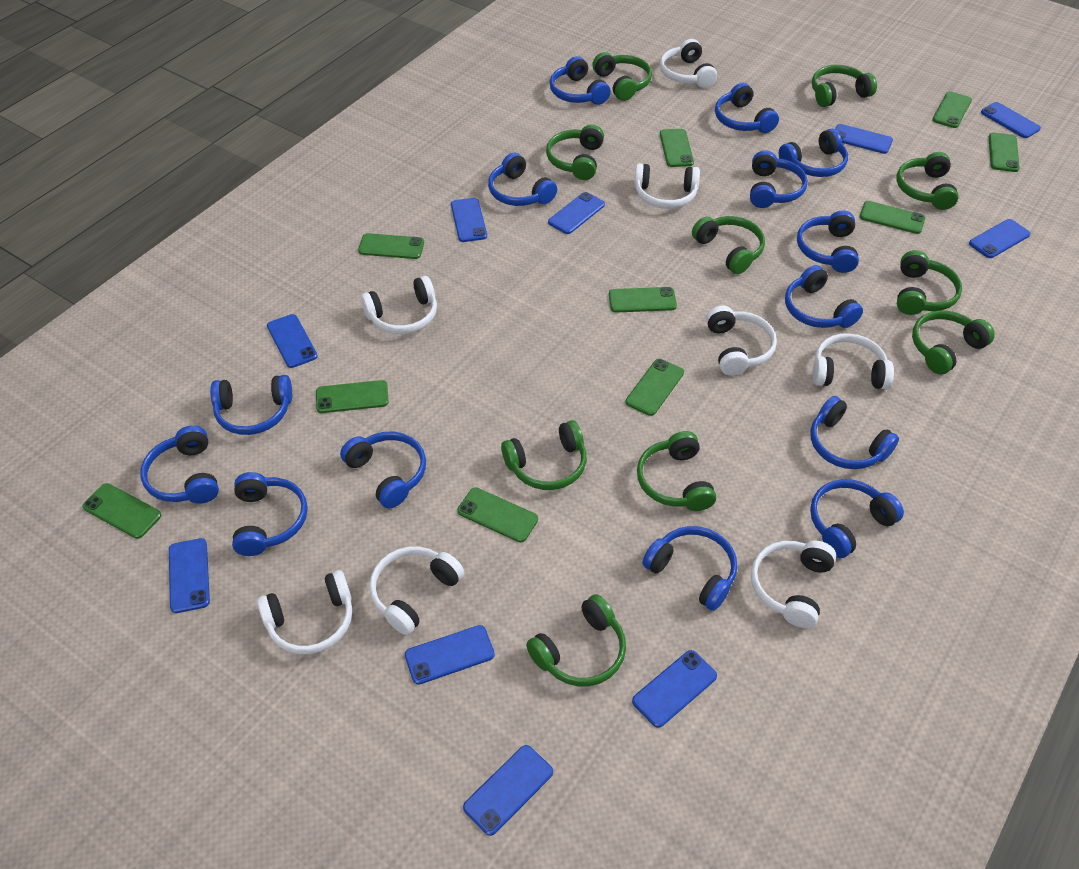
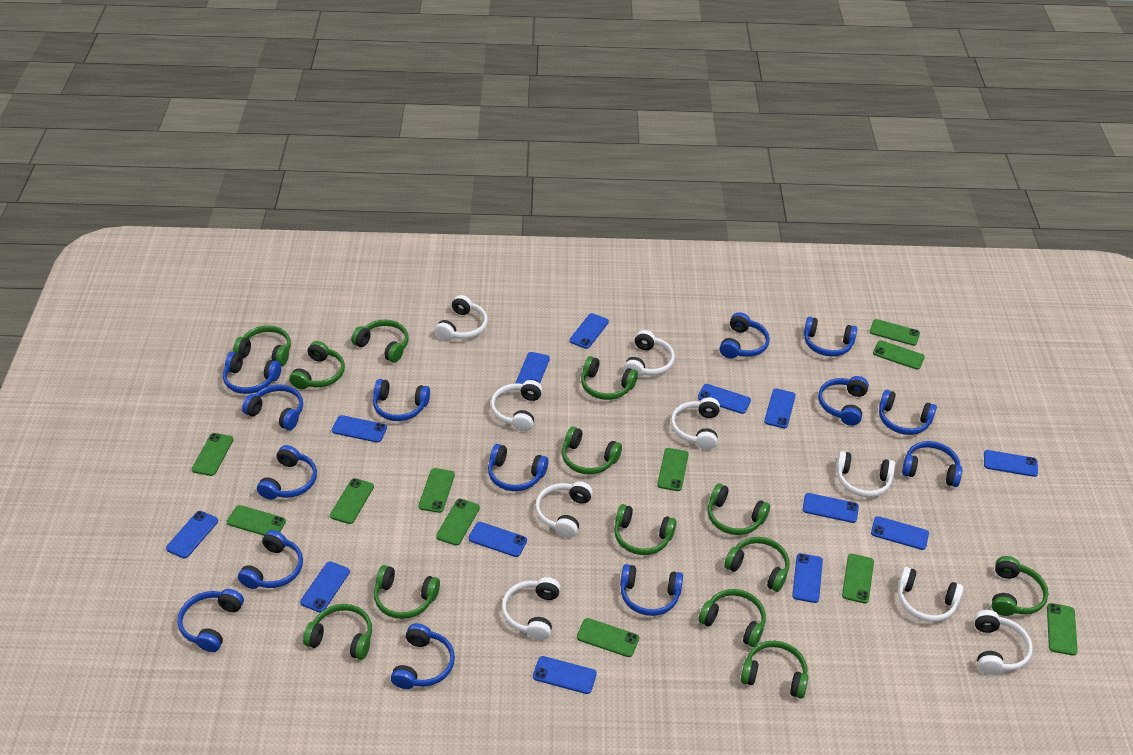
blue phone: 10 -> 13
green headphones: 10 -> 13
green phone: 10 -> 11
white headphones: 8 -> 9

